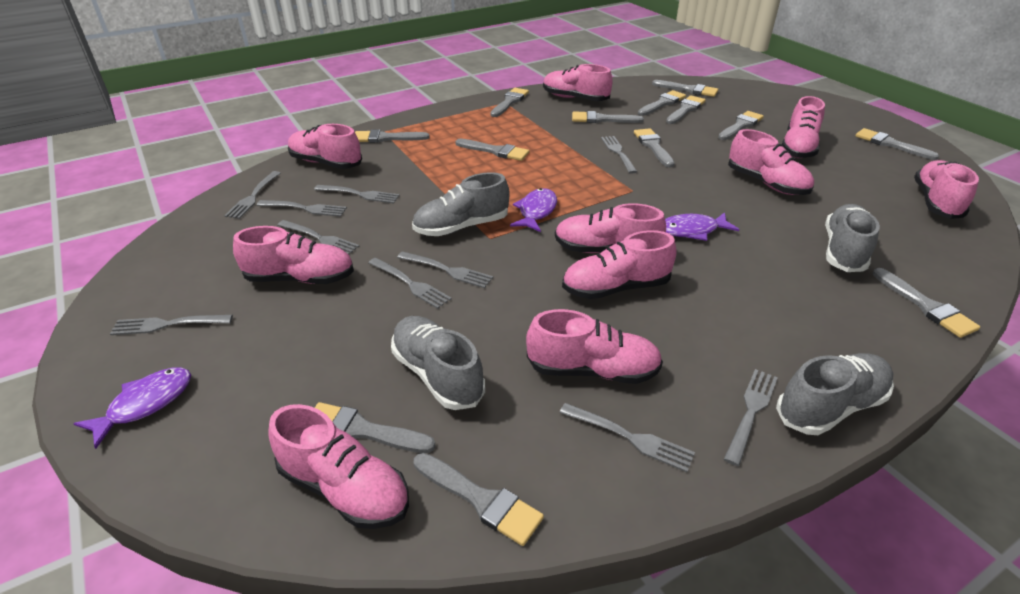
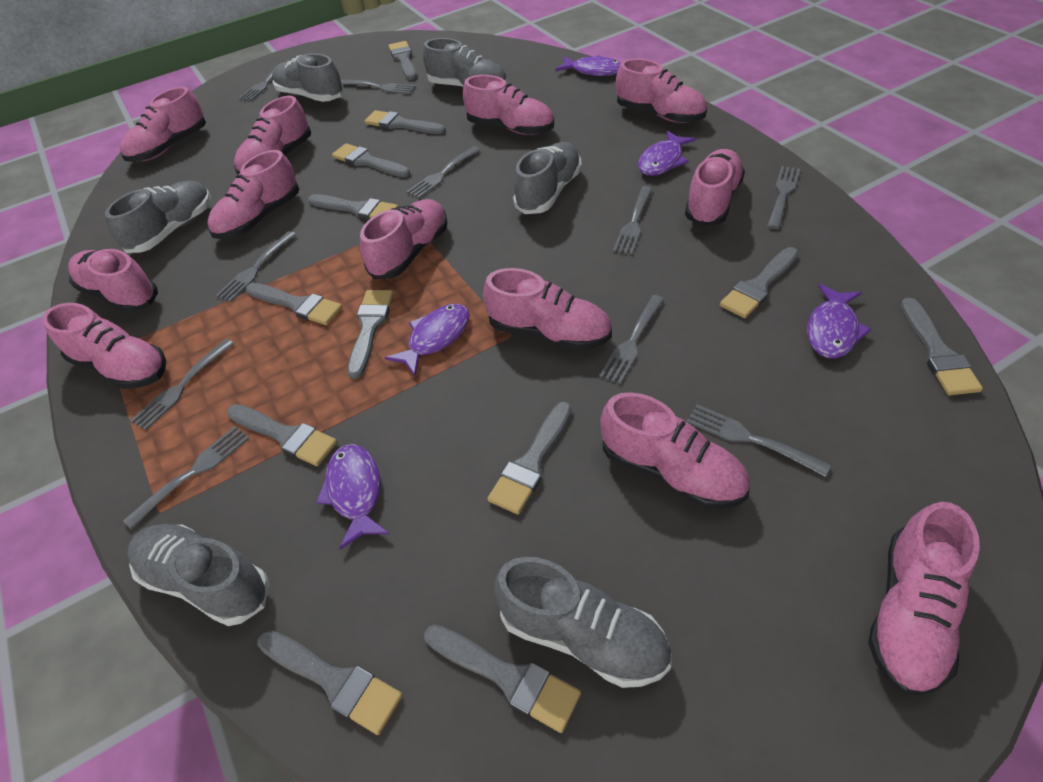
grey brush: 13 -> 12
grey shoe: 4 -> 6
pink shoe: 10 -> 12
purple fish: 3 -> 5

